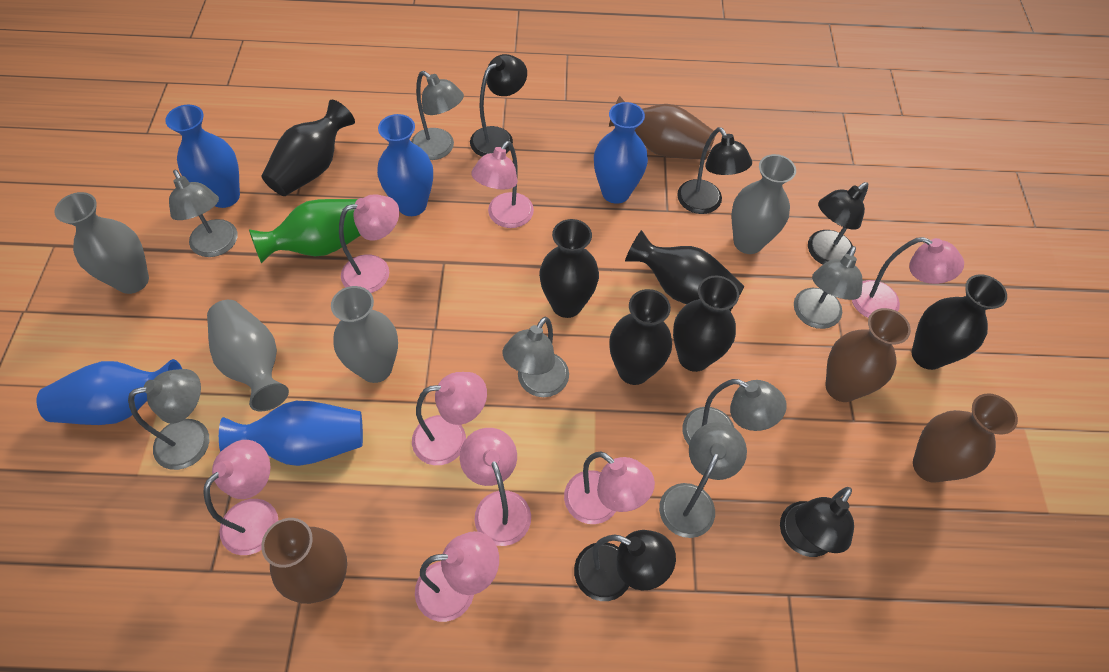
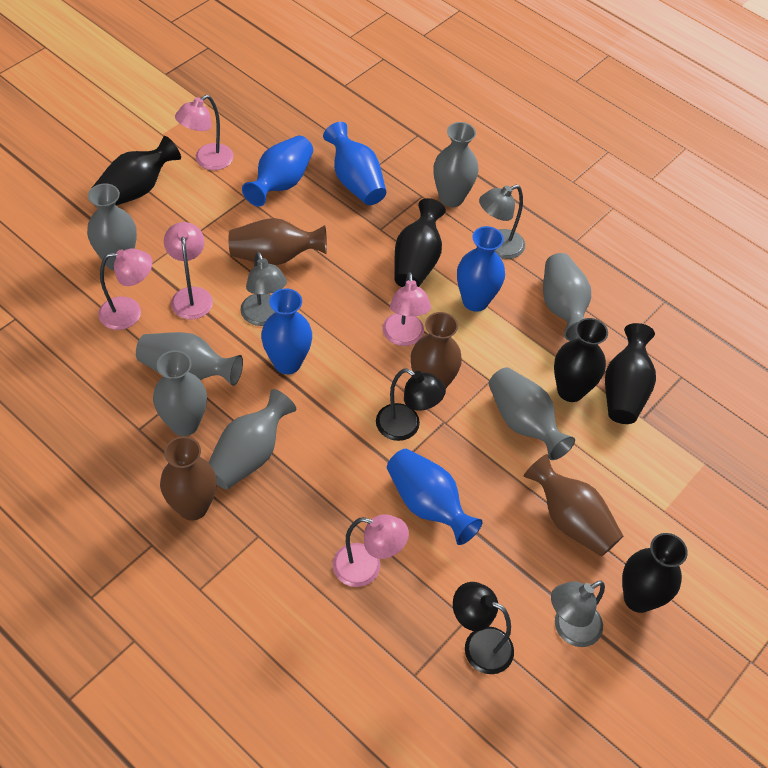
black lamp: 5 -> 2
black vase: 6 -> 5
green vase: 1 -> 0
grey lamp: 7 -> 3
grey vase: 4 -> 7
pink lamp: 8 -> 5

